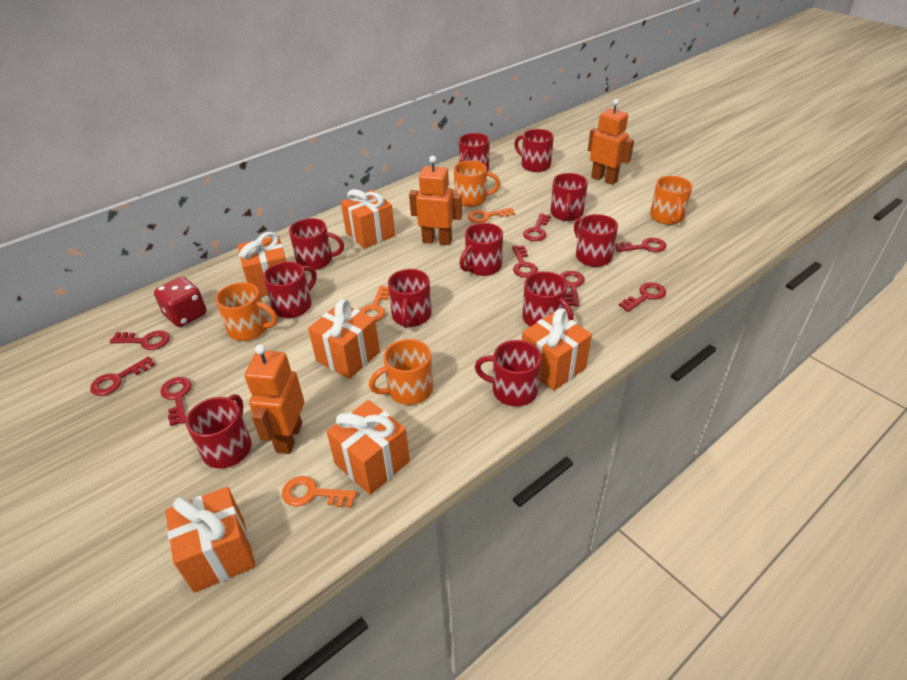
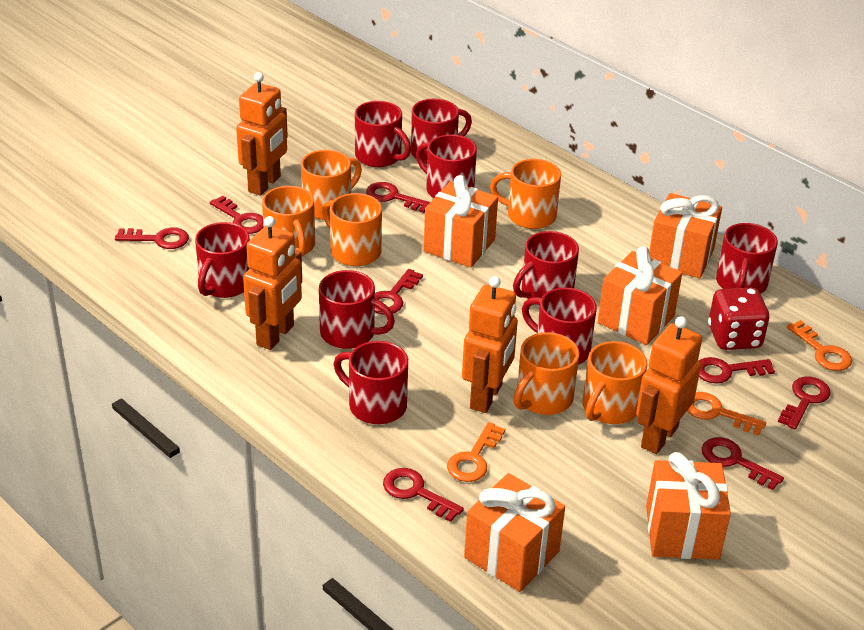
orange gift: 6 -> 5
orange mug: 4 -> 6
orange robot: 3 -> 4
red mug: 11 -> 9

